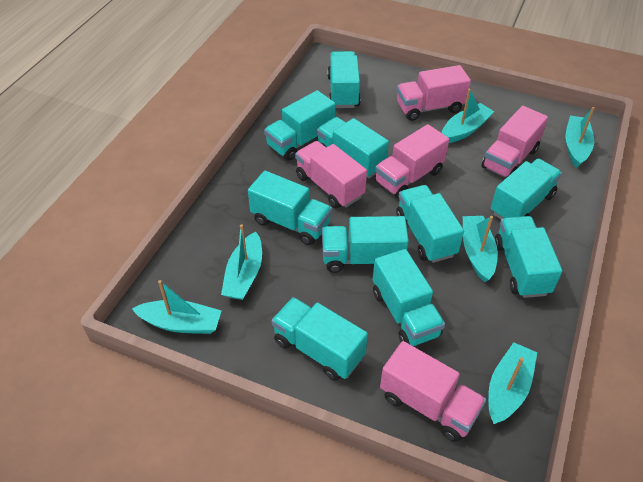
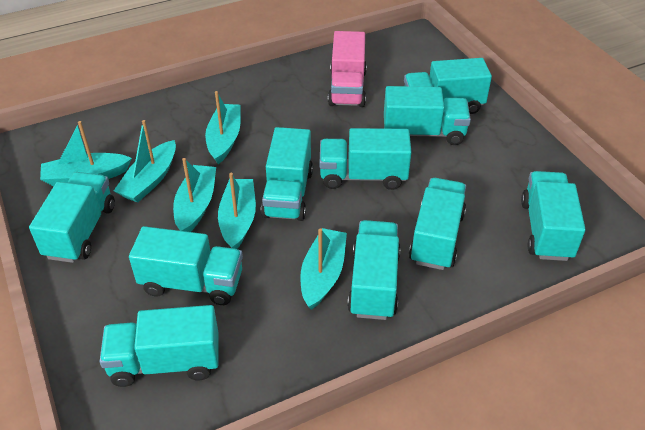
pink truck: 5 -> 1

